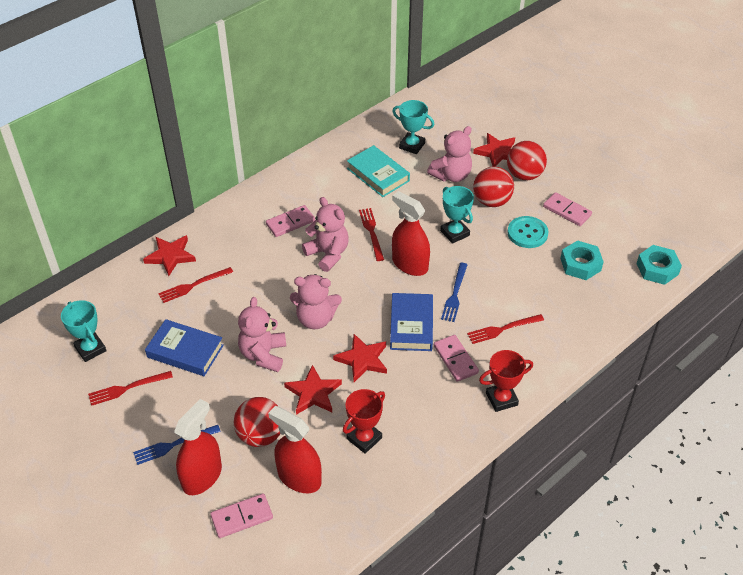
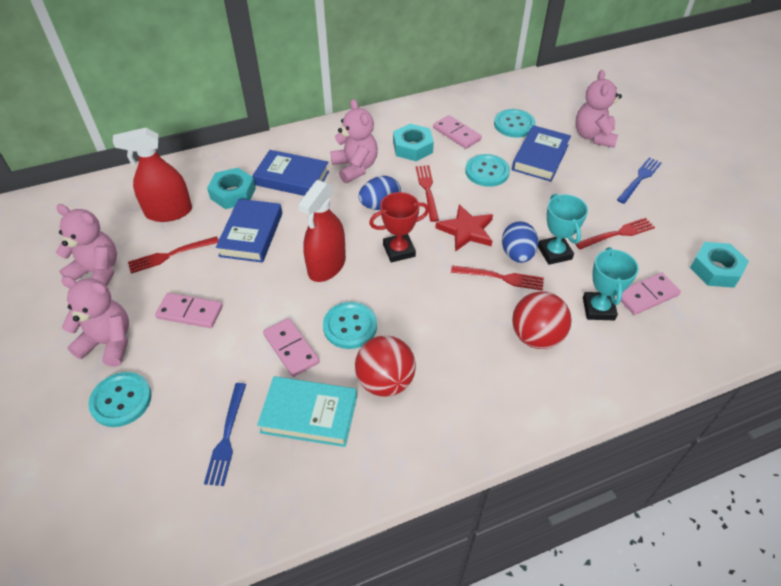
blue book: 2 -> 3
blue egg: 0 -> 2
red ball: 3 -> 2
red spray bottle: 3 -> 2
red star: 4 -> 1
red trophy: 2 -> 1
turquoise button: 1 -> 4
turquoise nut: 2 -> 3
turquoise trophy: 3 -> 2

